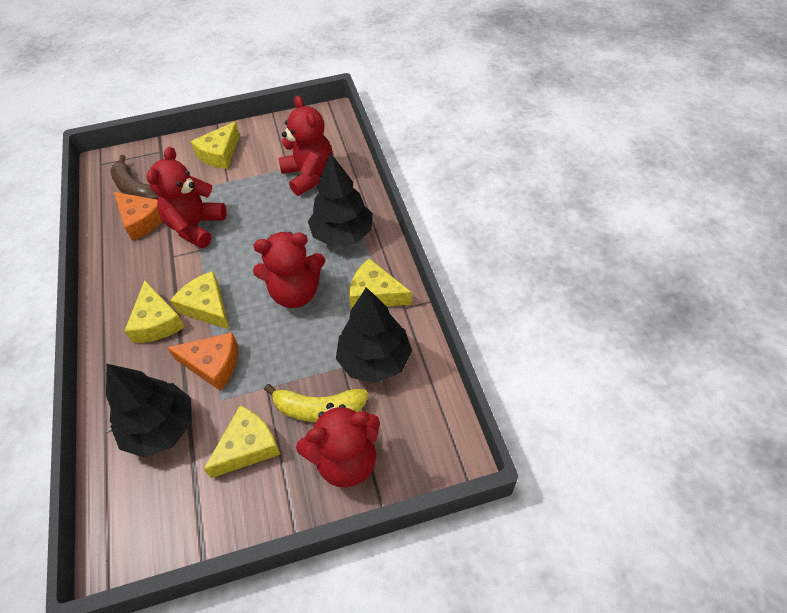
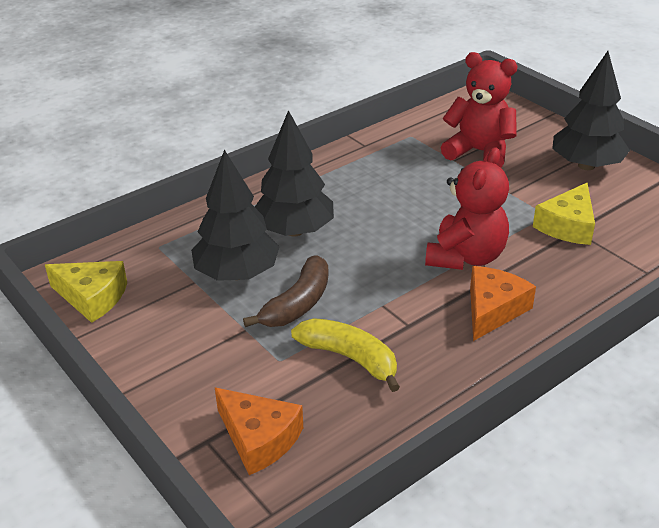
red teddy bear: 4 -> 2
yellow cheese: 5 -> 2

